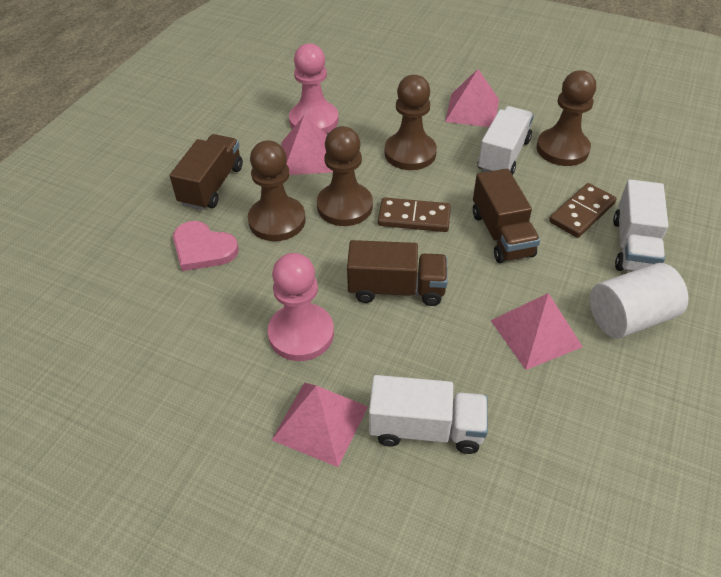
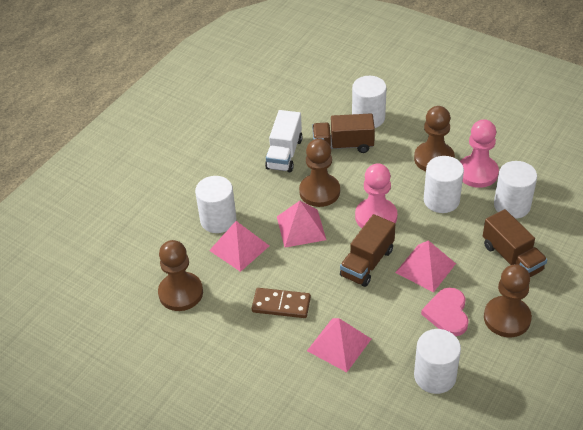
brown domino: 2 -> 1
white cylinder: 1 -> 5
white truck: 3 -> 1

